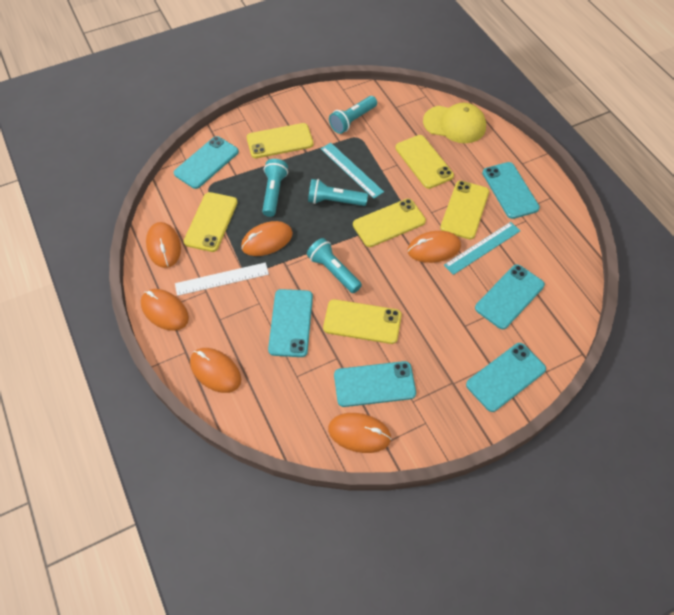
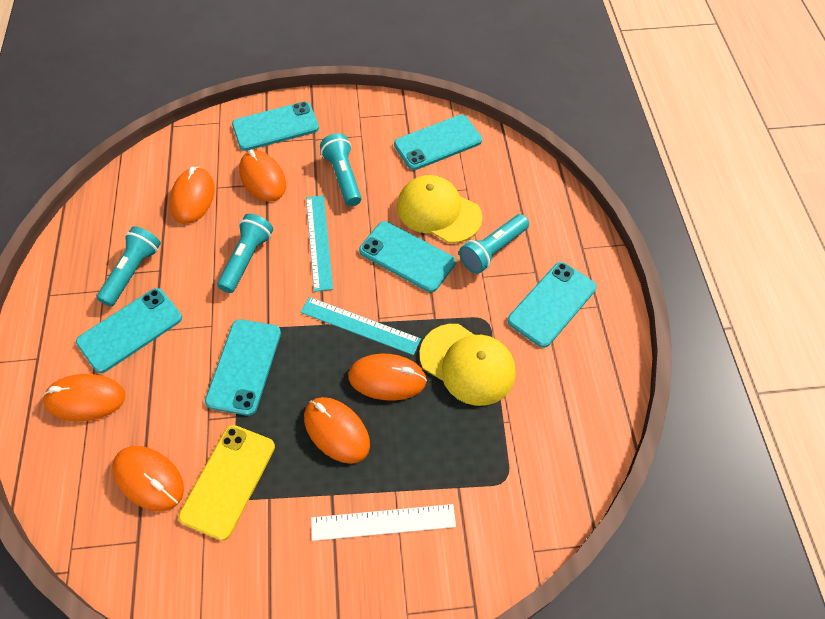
yellow cap: 1 -> 2
yellow phone: 6 -> 1

